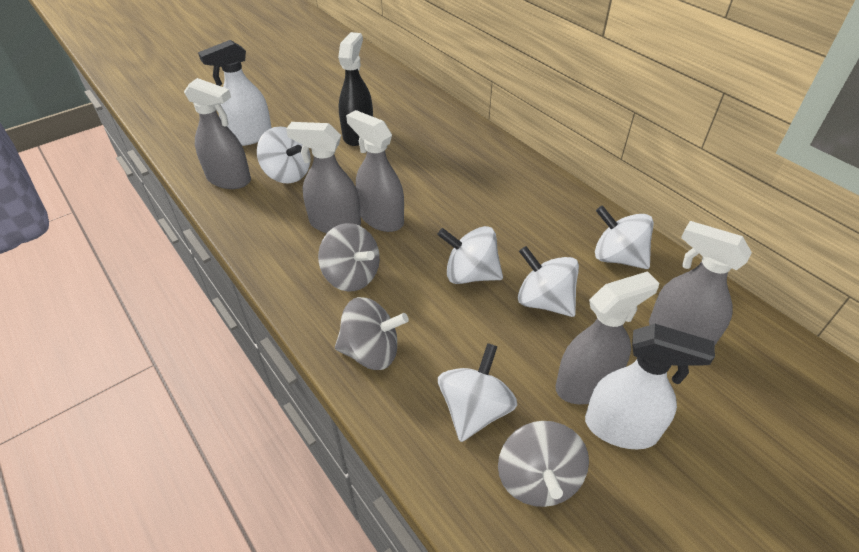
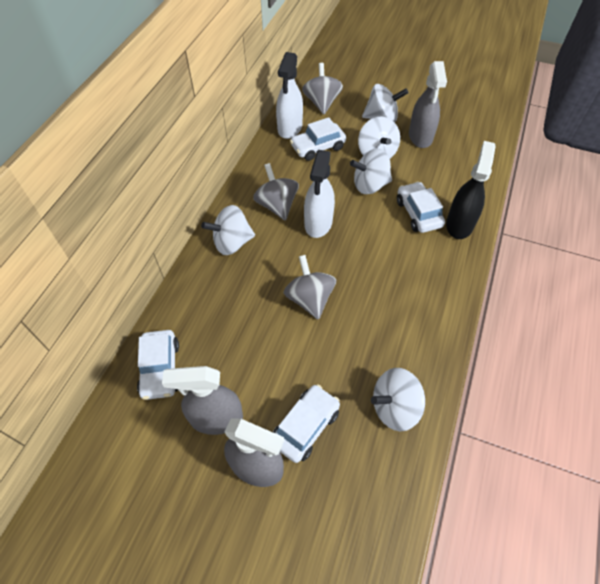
grey spray bottle: 5 -> 3
white car: 0 -> 4

